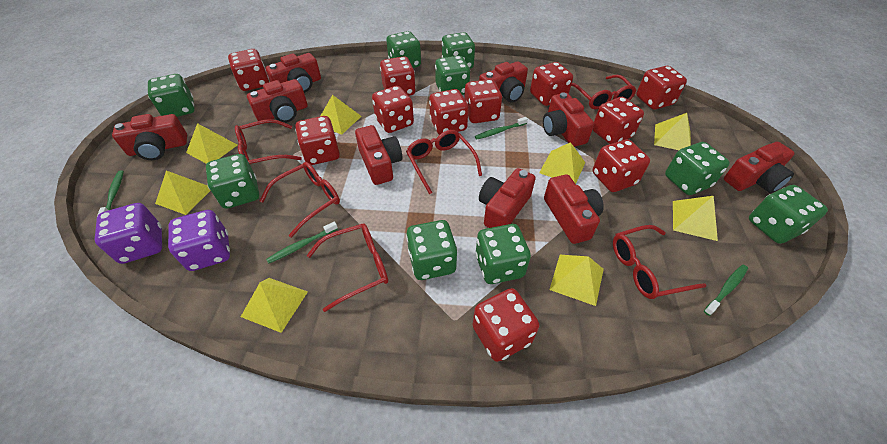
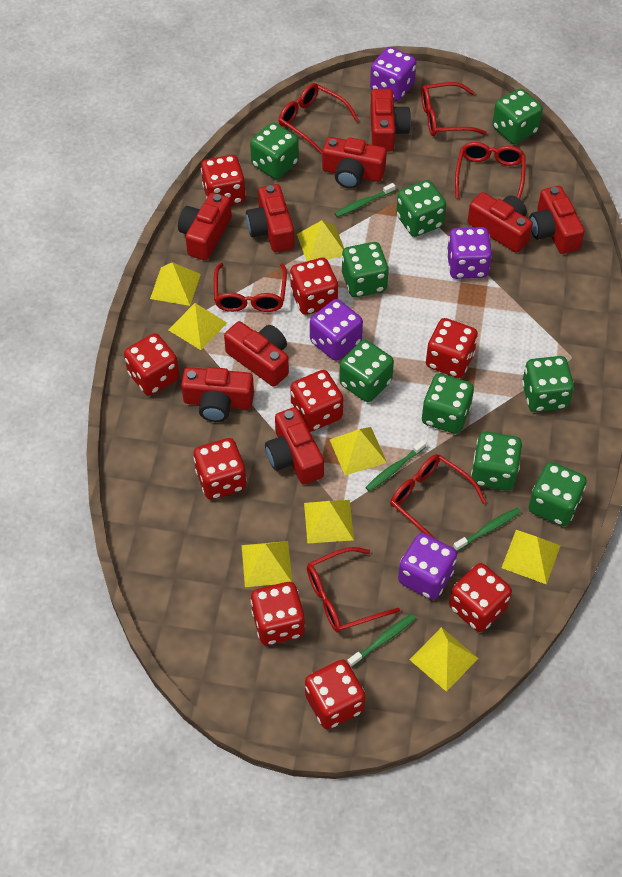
purple dice: 2 -> 4
red dice: 11 -> 9

